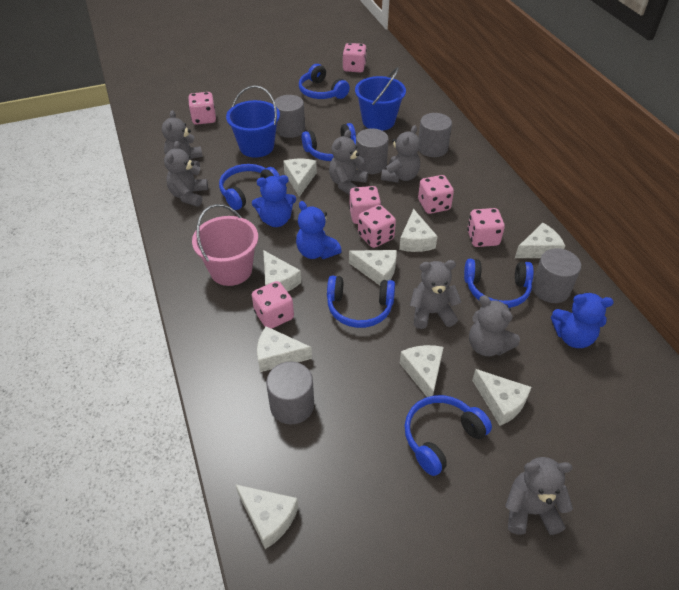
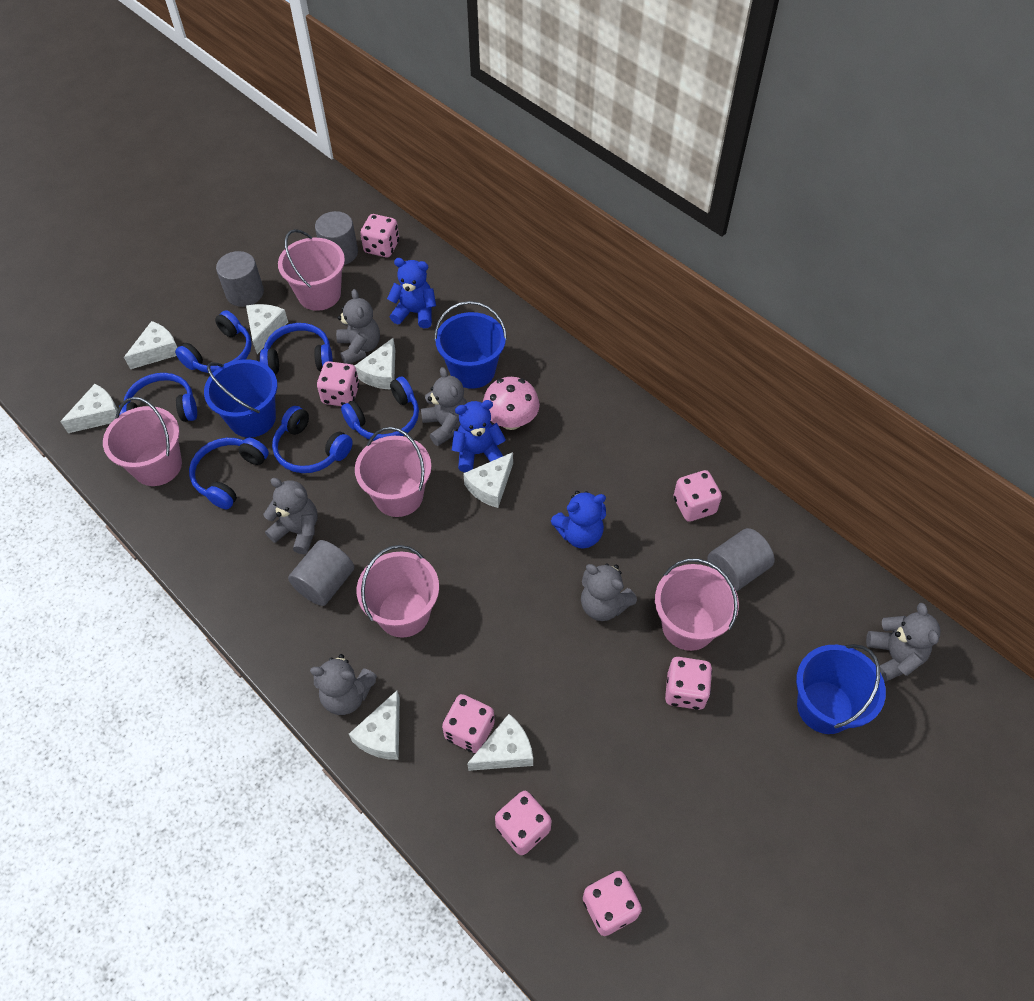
blue bucket: 2 -> 3
grey cylinder: 5 -> 4
grey teddy bear: 7 -> 6
pink bucket: 1 -> 5
pink mushroom: 0 -> 1
white cheese: 9 -> 7

